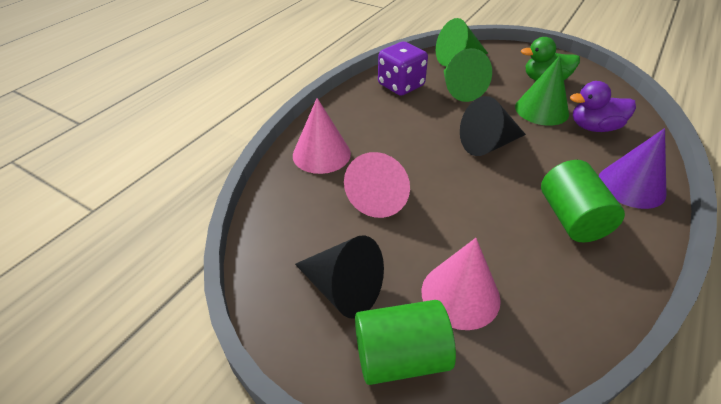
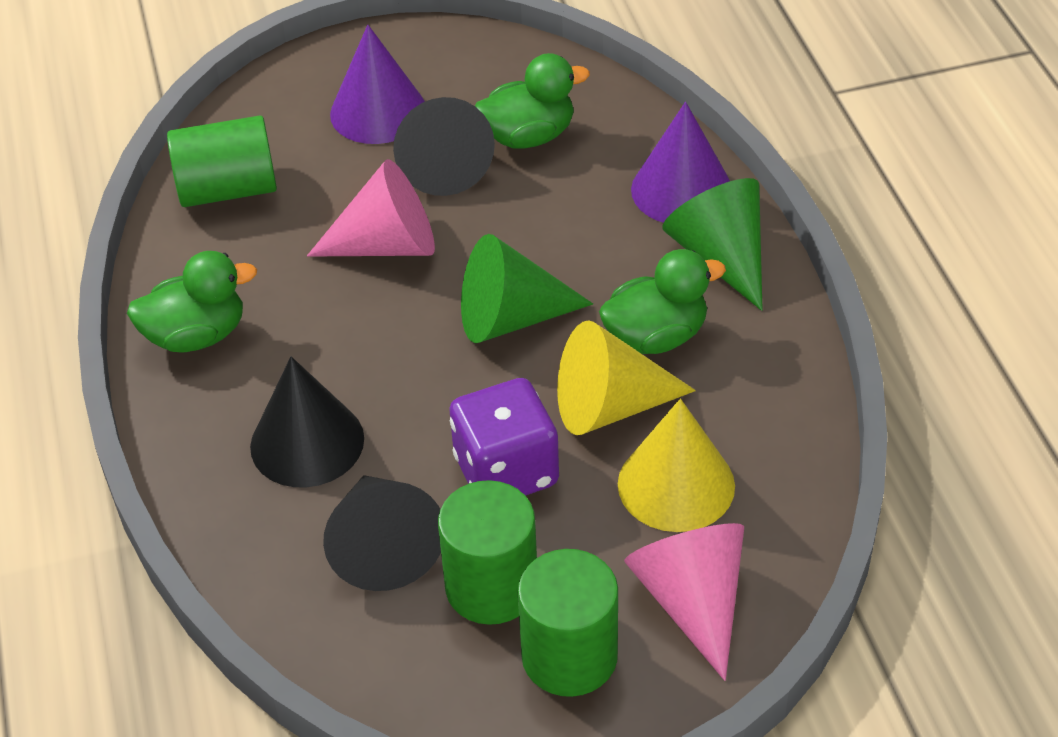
black cone: 2 -> 3
green cone: 3 -> 2
green cylinder: 2 -> 3
green duck: 1 -> 3
pink cone: 3 -> 2
purple cone: 1 -> 2
purple duck: 1 -> 0
yellow cone: 0 -> 2

